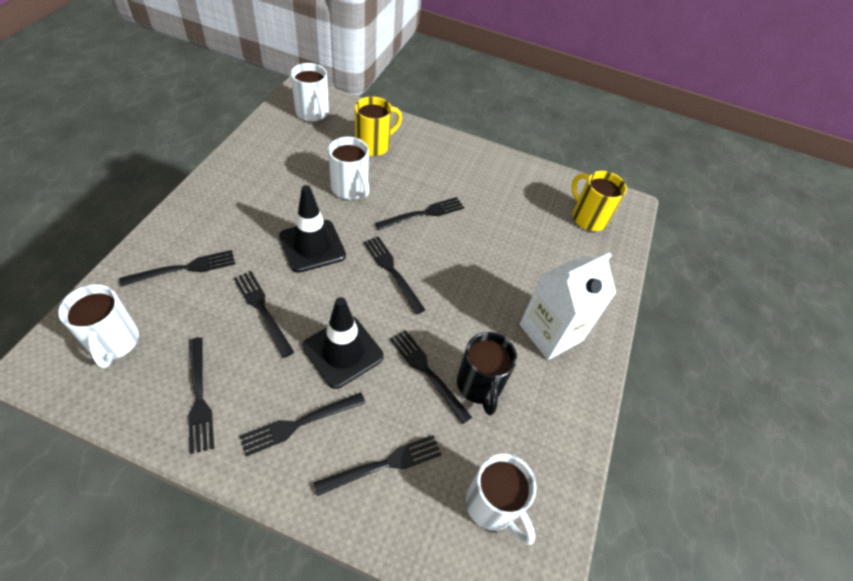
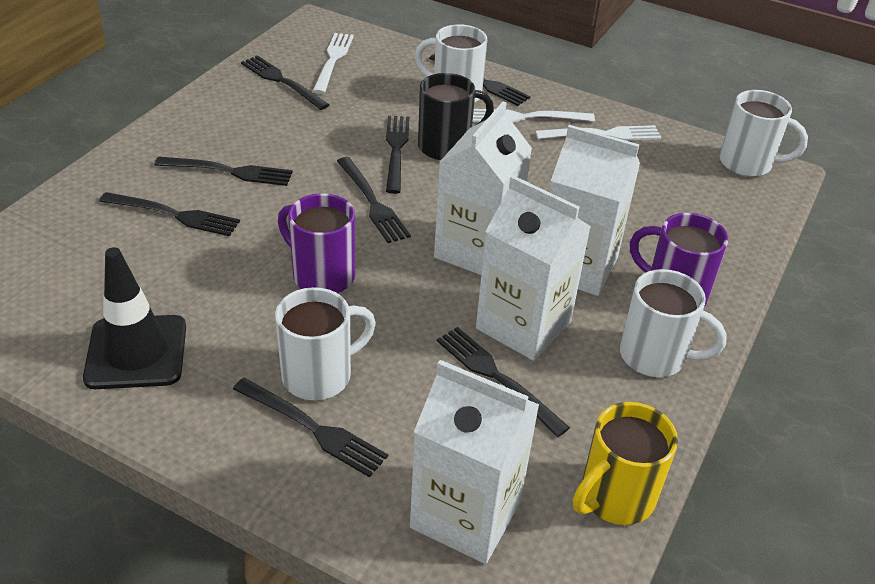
black traffic cone: 2 -> 1
purple mug: 0 -> 2
white carton: 1 -> 4
white fork: 0 -> 3
yellow mug: 2 -> 1

